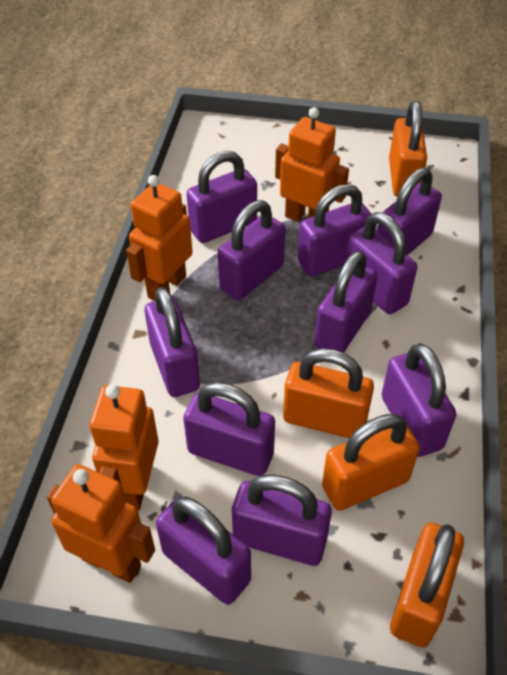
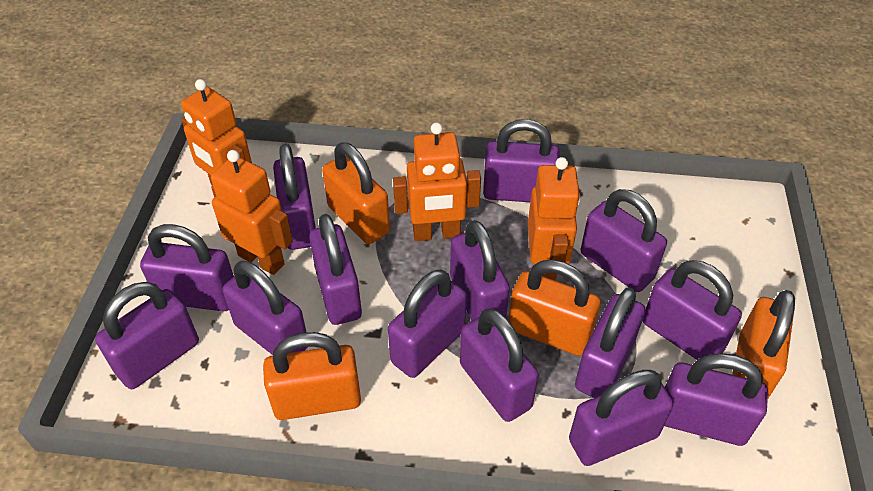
purple padlock: 11 -> 14

